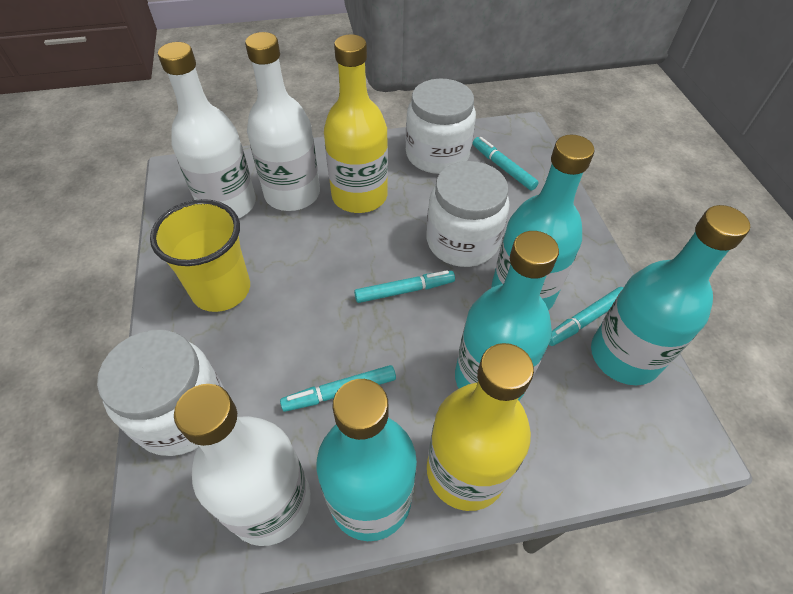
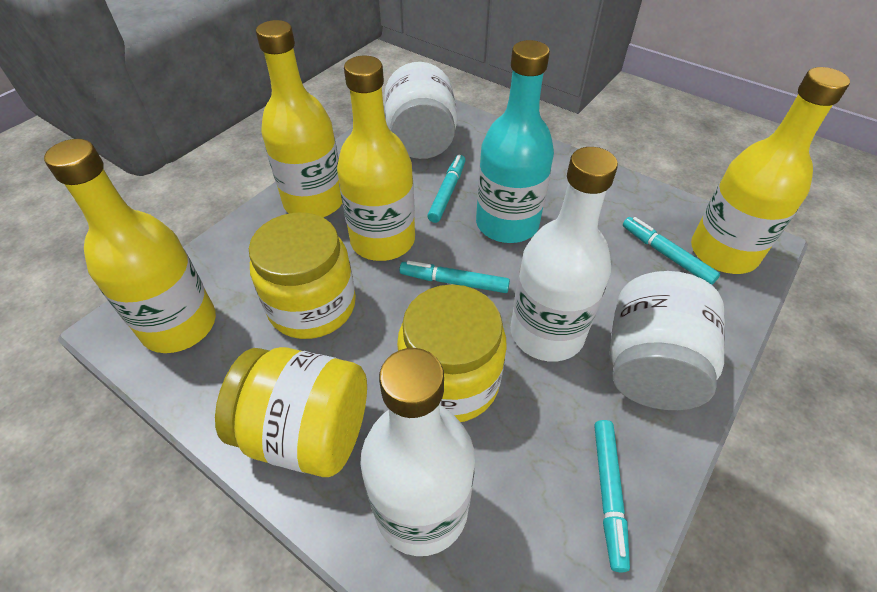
turquoise bottle: 4 -> 1
white bottle: 3 -> 2
white jar: 3 -> 2
yellow bottle: 2 -> 4
yellow cup: 1 -> 0
yellow jar: 0 -> 3

